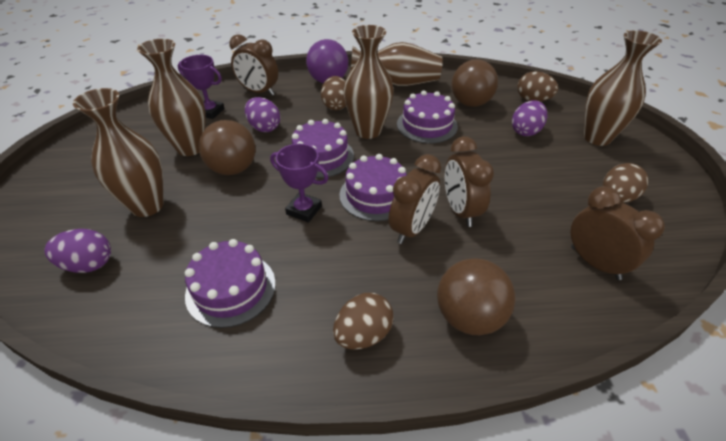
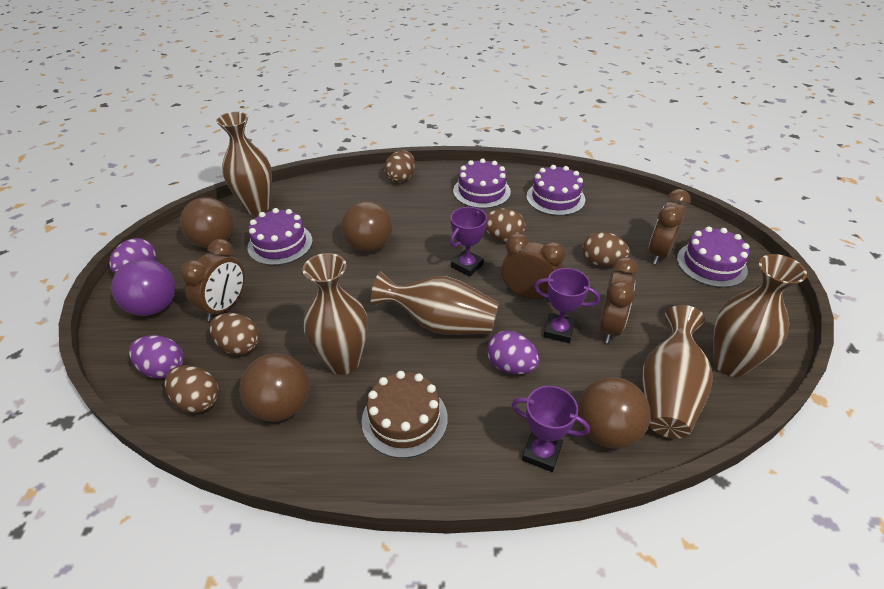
brown ball: 3 -> 4
brown cake: 0 -> 1
brown egg: 4 -> 5
purple trophy: 2 -> 3

